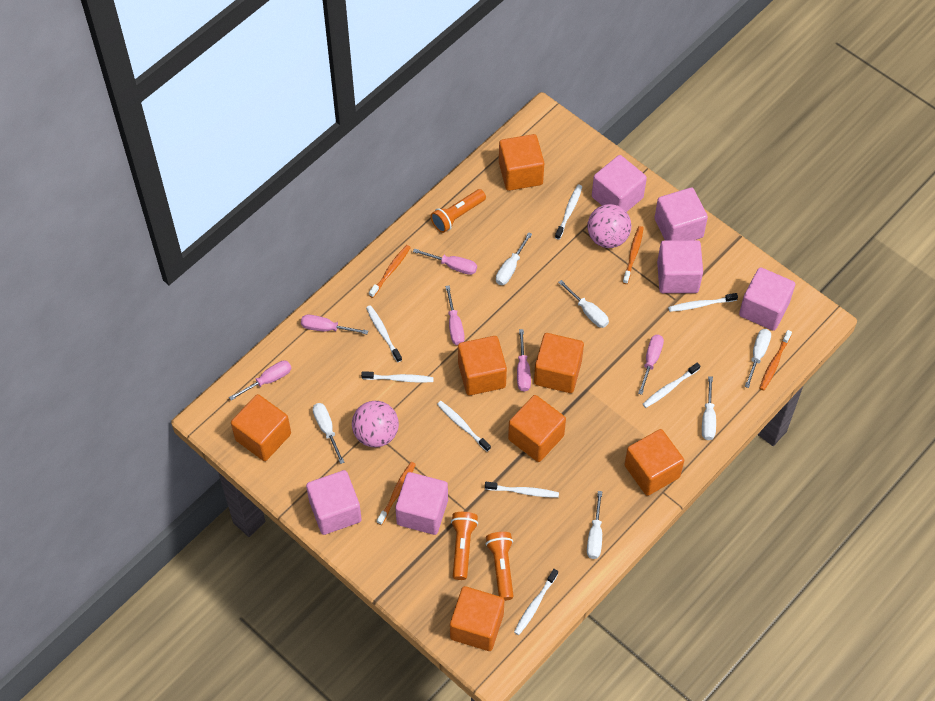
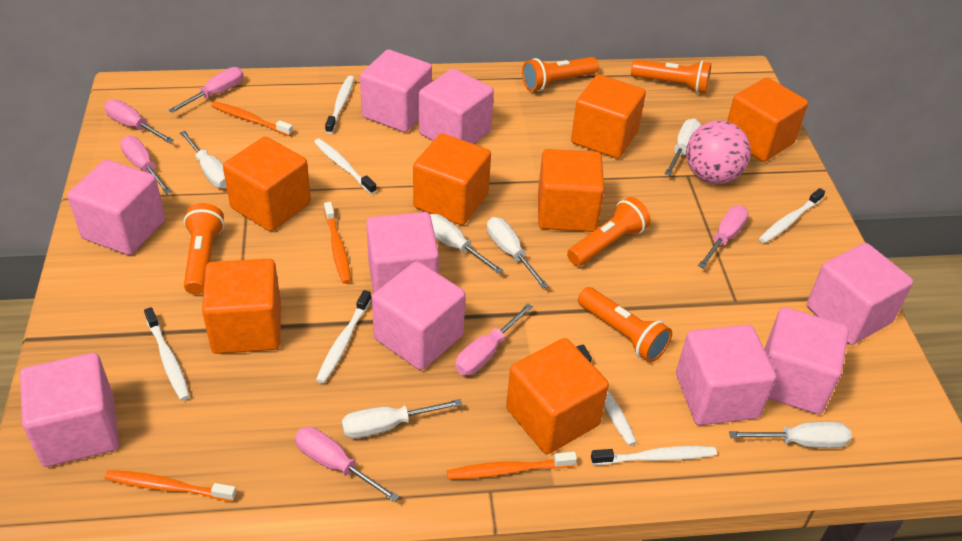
orange flashlight: 3 -> 5
pink ball: 2 -> 1
pink cube: 6 -> 9
white toothbrush: 8 -> 7

